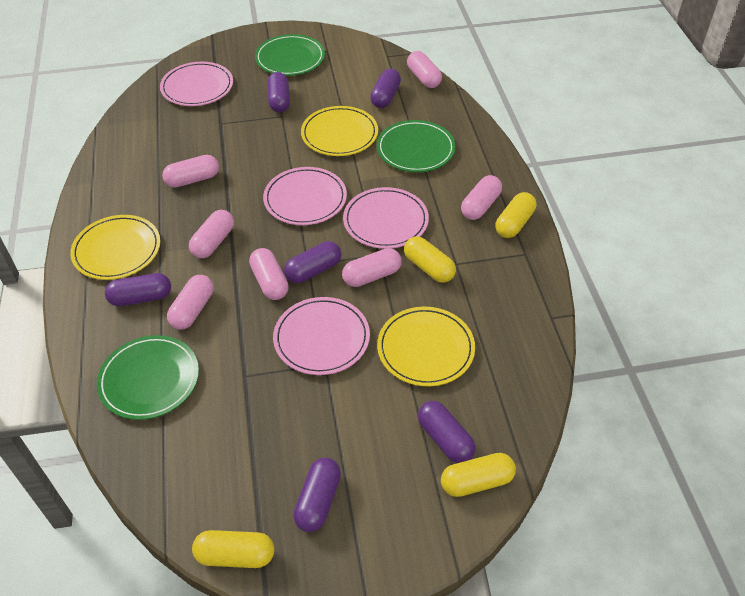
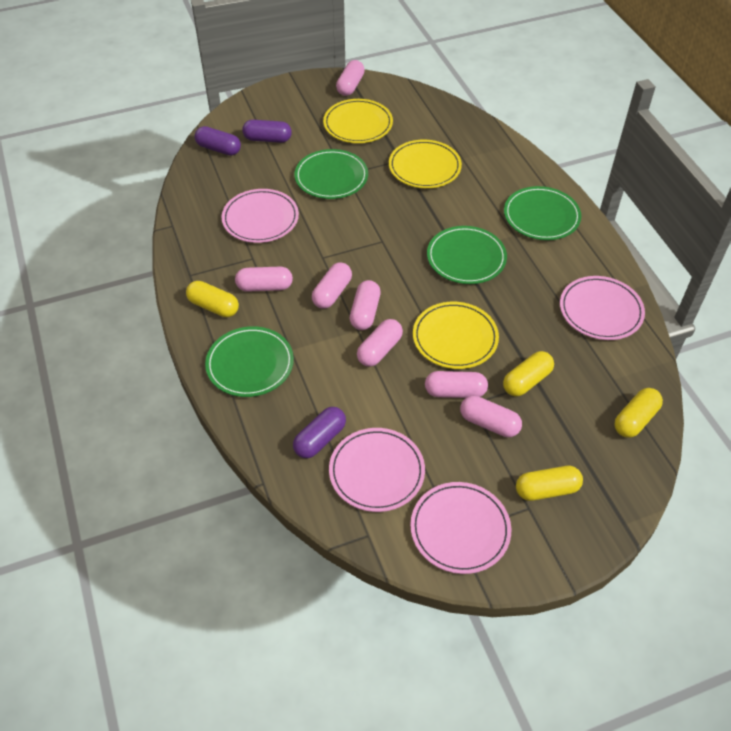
green plate: 3 -> 4
purple capsule: 6 -> 3

